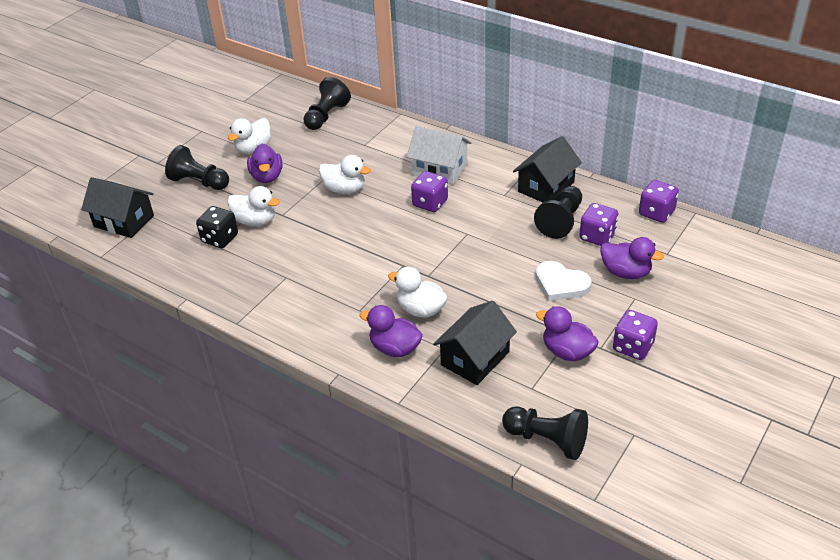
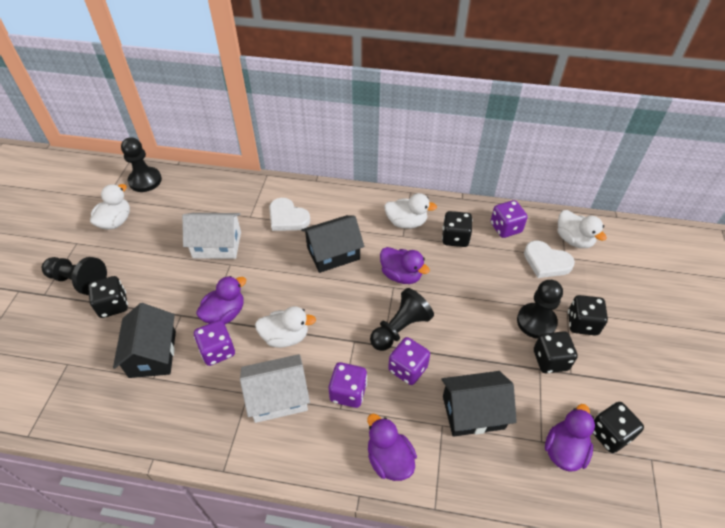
black dice: 1 -> 5
white heart: 1 -> 2
white house: 1 -> 2

